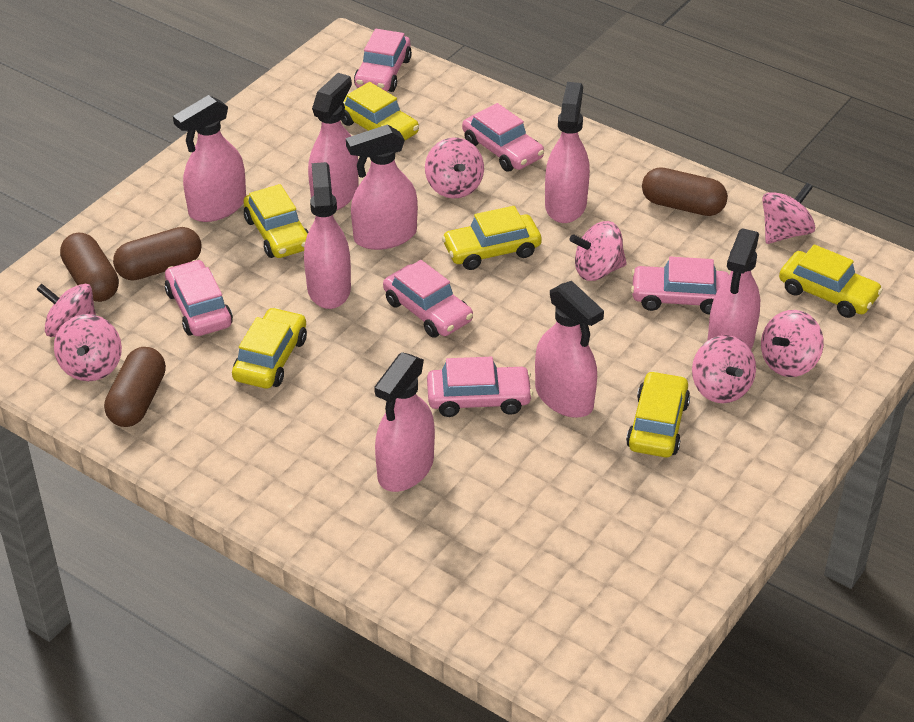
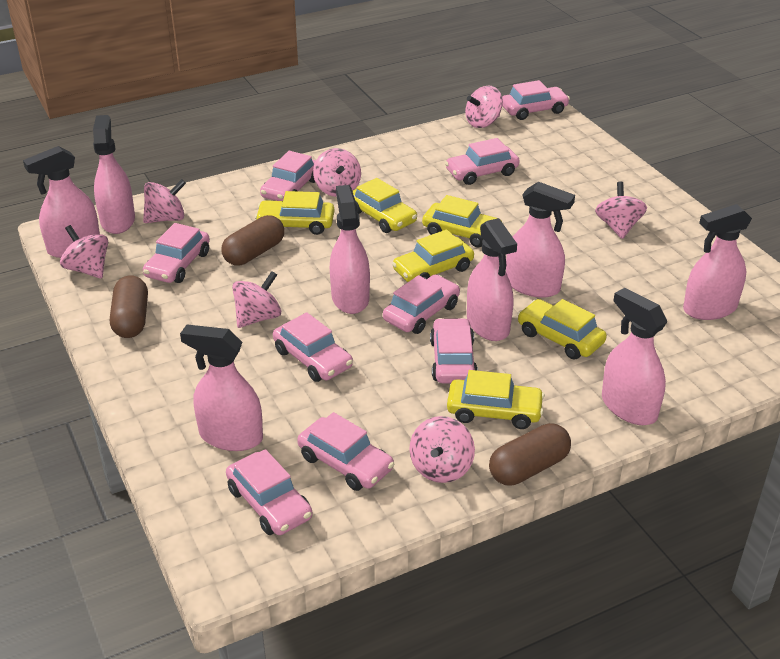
brown capsule: 4 -> 3
pink car: 6 -> 9

